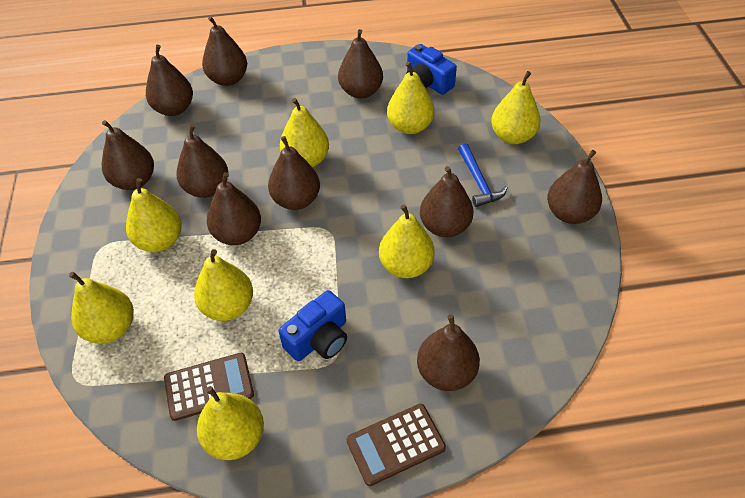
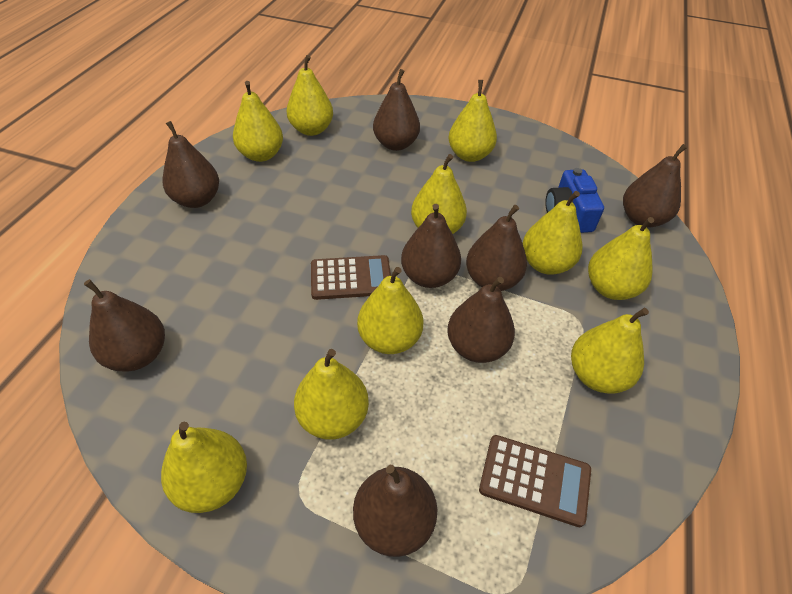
blue camera: 2 -> 1
blue hammer: 1 -> 0
brown pear: 10 -> 8
yellow pear: 8 -> 10

